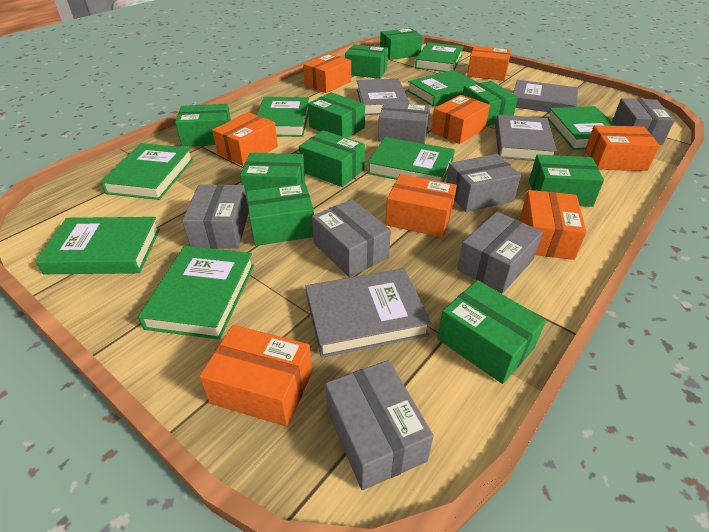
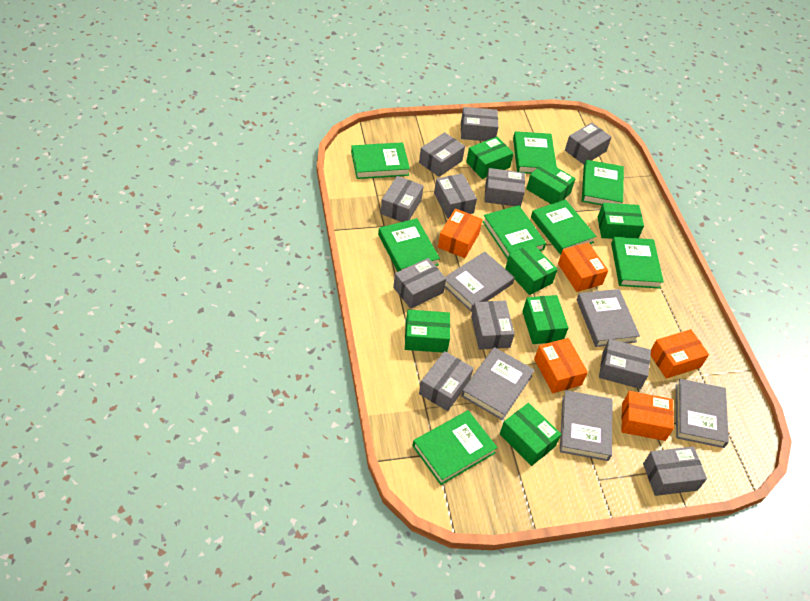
green box: 10 -> 7
grey book: 4 -> 5
grey box: 7 -> 11
orange box: 8 -> 5

